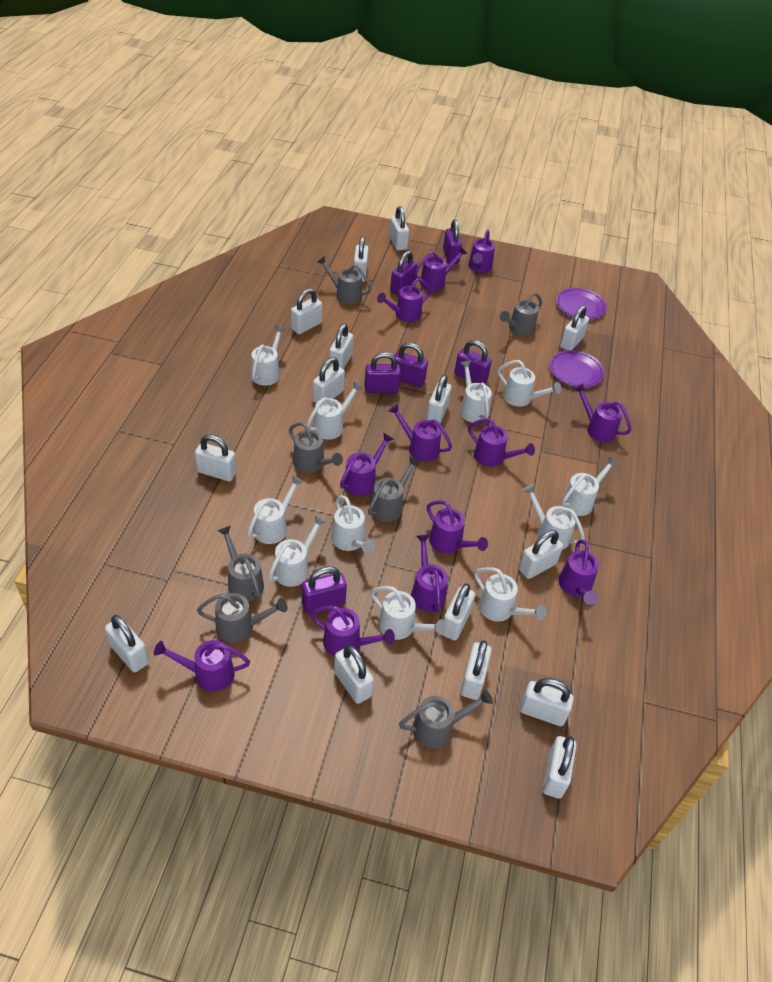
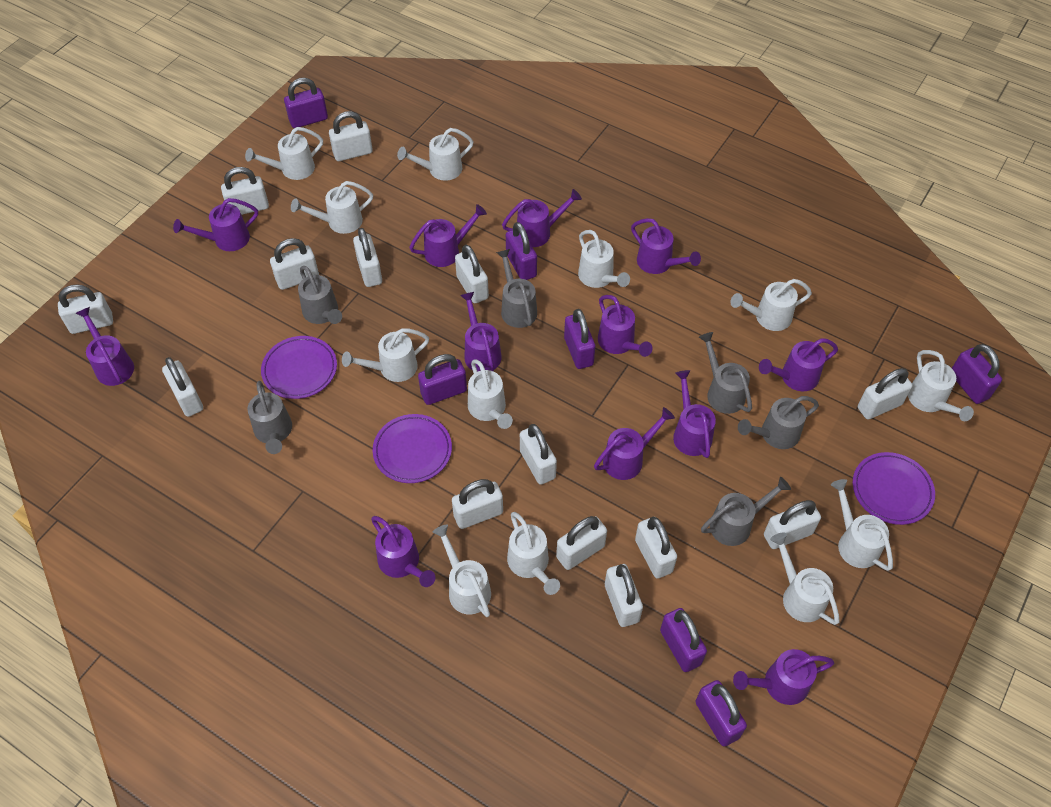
grey watering can: 7 -> 6
purple padlock: 6 -> 7
purple plate: 2 -> 3
white padlock: 15 -> 14
white watering can: 11 -> 12

